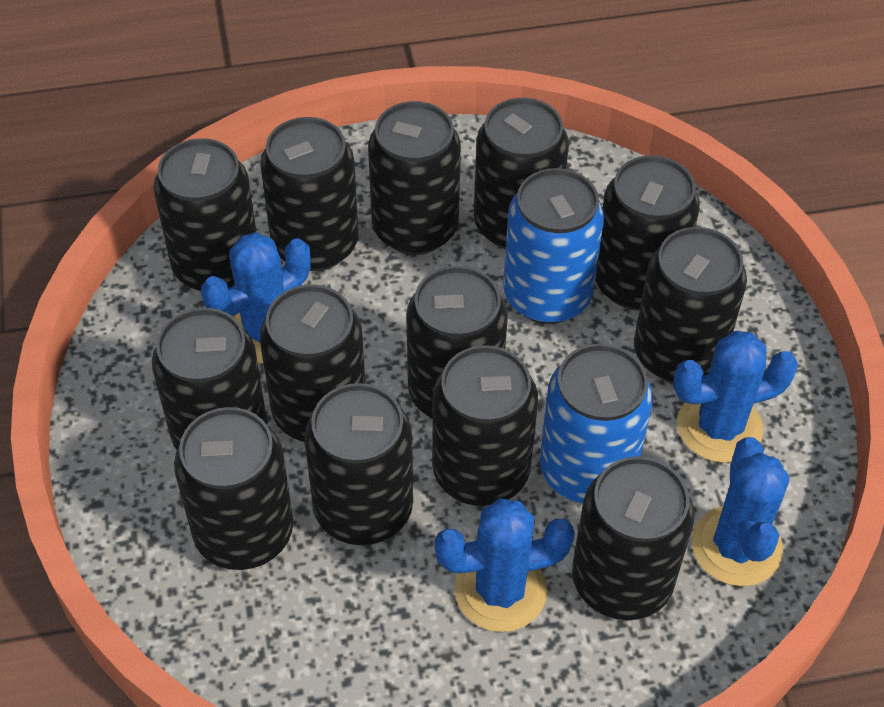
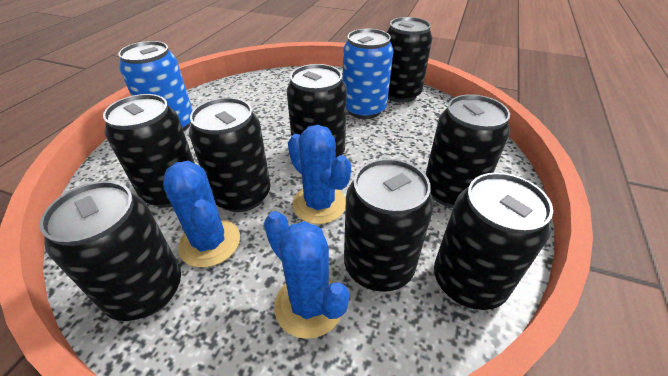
black can: 13 -> 8
blue cactus: 4 -> 3

